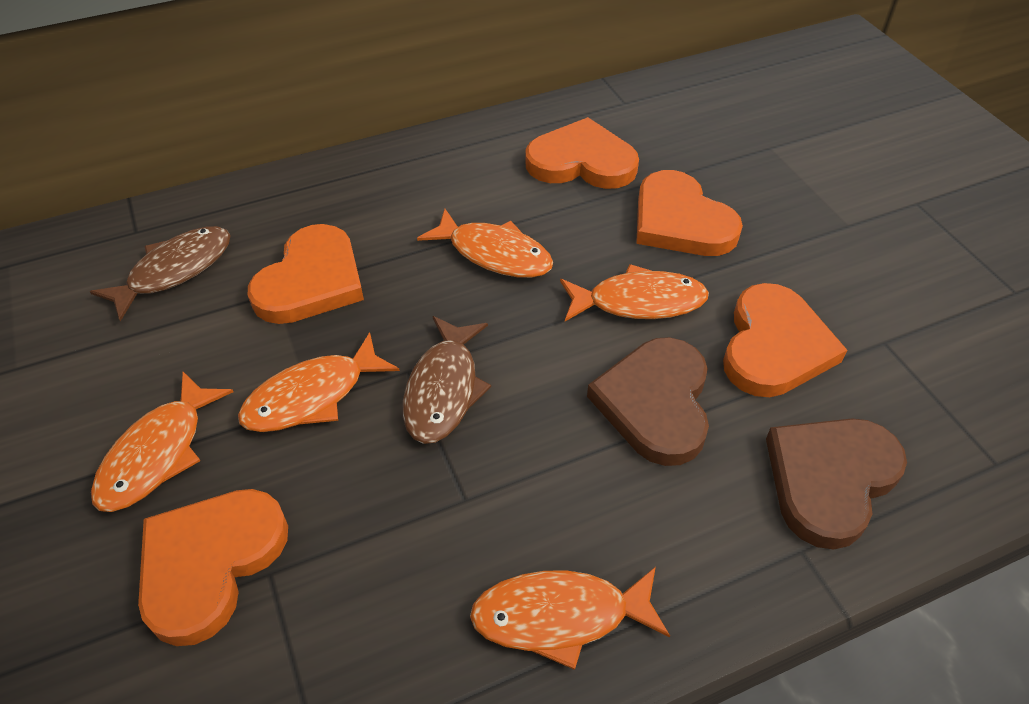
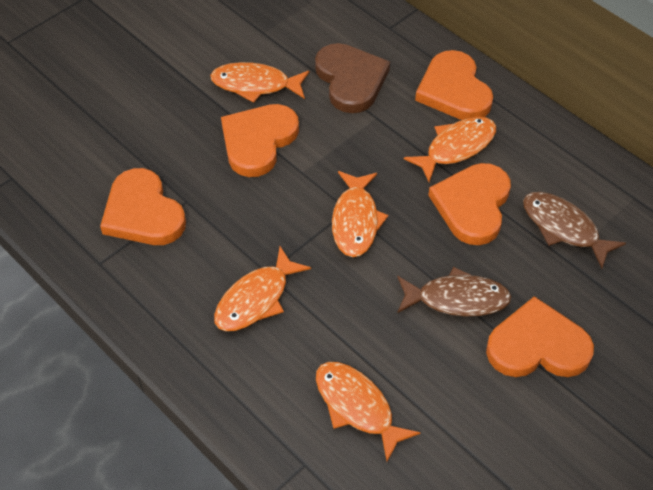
brown heart: 2 -> 1

